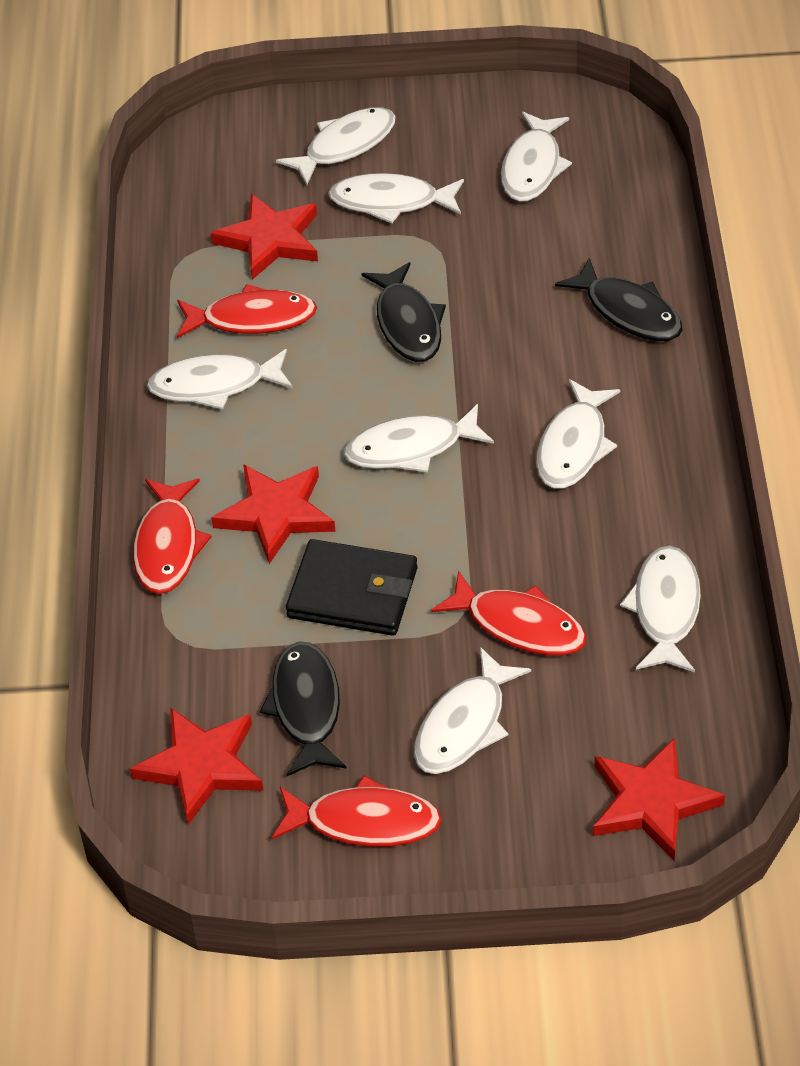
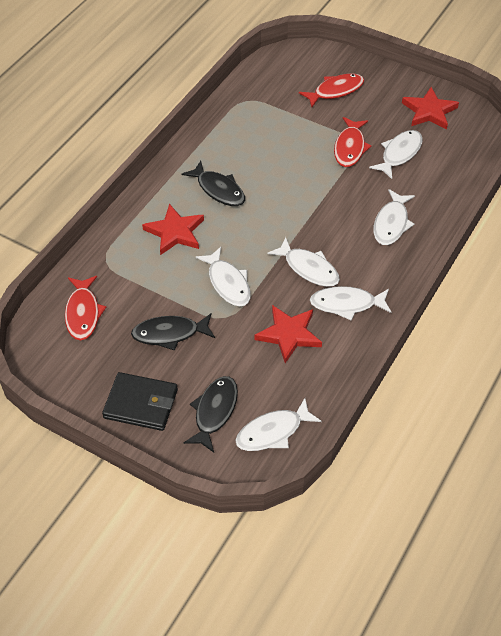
red fish: 4 -> 3
red star: 4 -> 3
white fish: 8 -> 6

